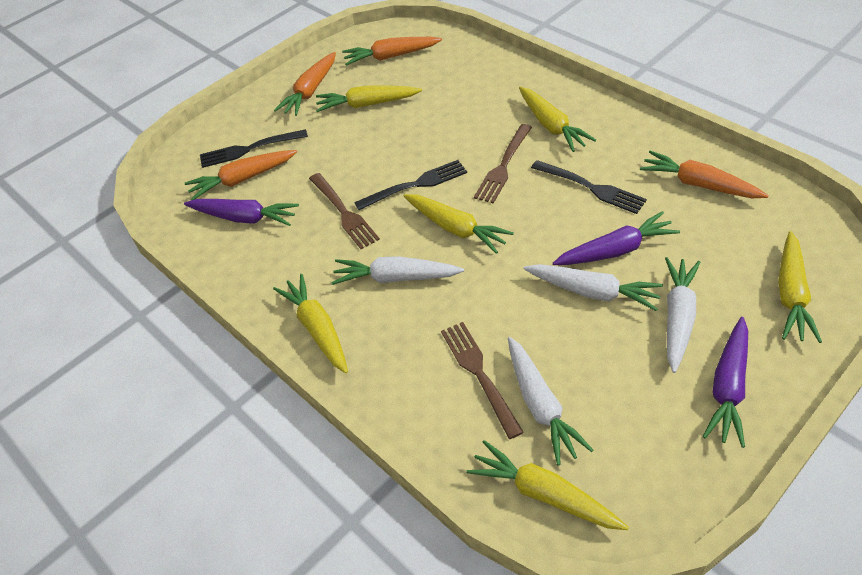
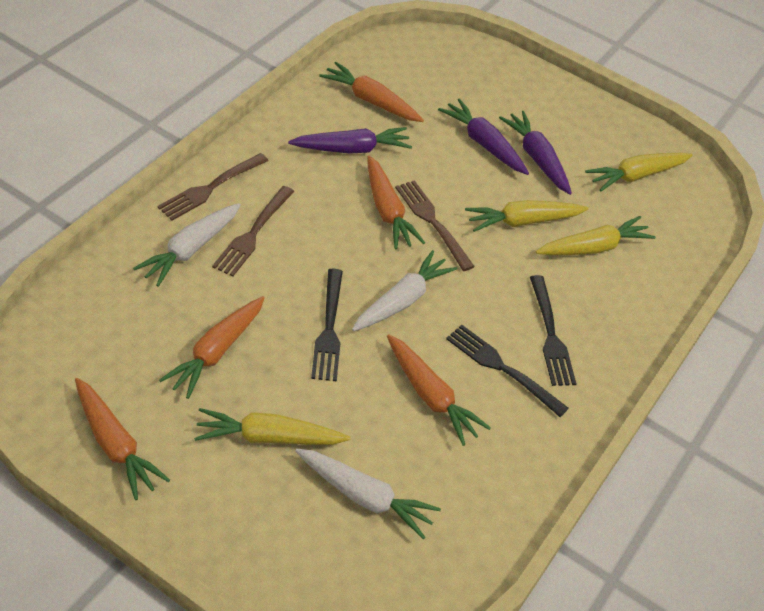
orange carrot: 4 -> 5
white carrot: 4 -> 3
yellow carrot: 6 -> 4

